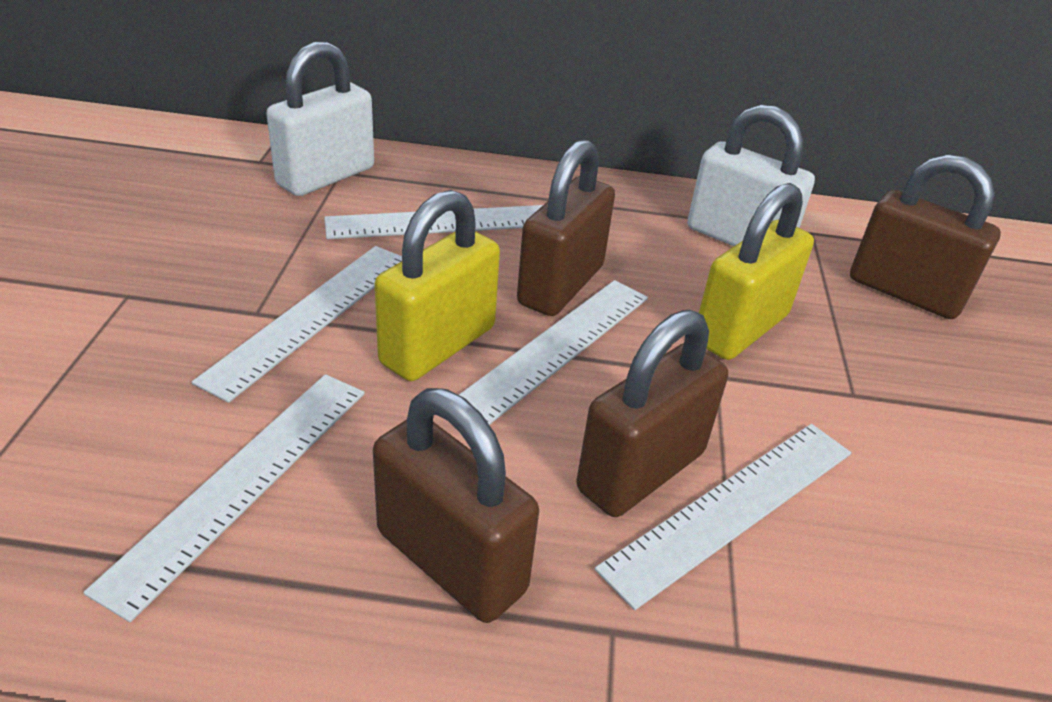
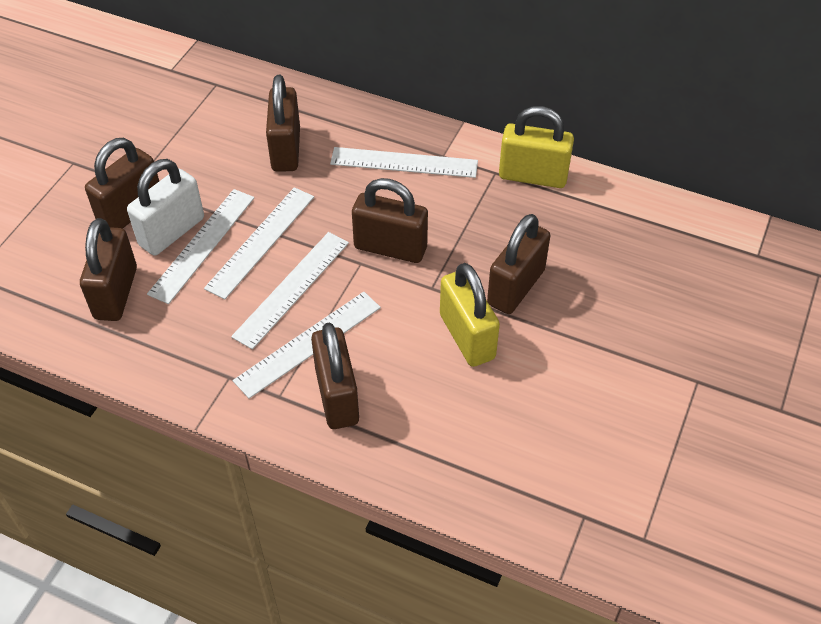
brown padlock: 4 -> 6
white padlock: 2 -> 1

